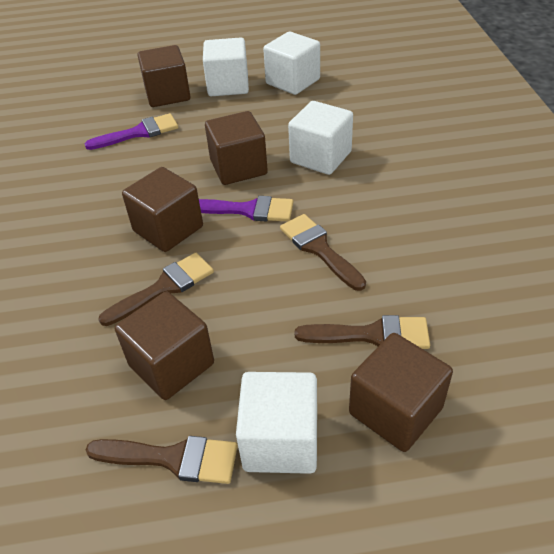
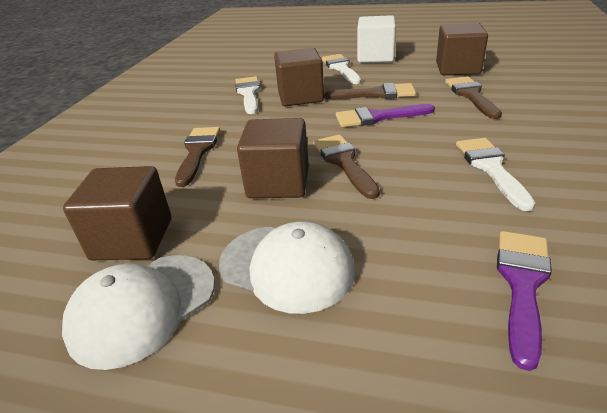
brown cube: 5 -> 4
white brush: 0 -> 3
white cap: 0 -> 2
white cube: 4 -> 1

